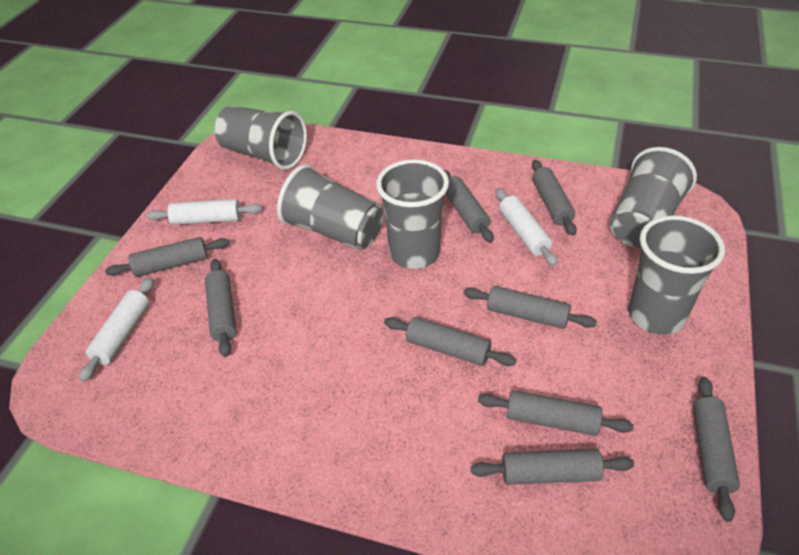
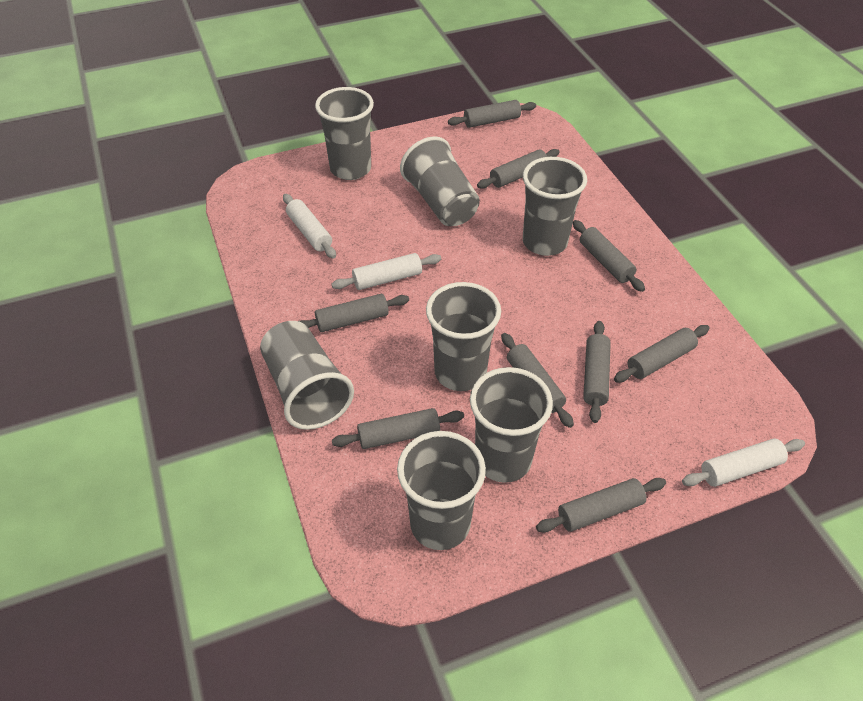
grey cup: 5 -> 7

